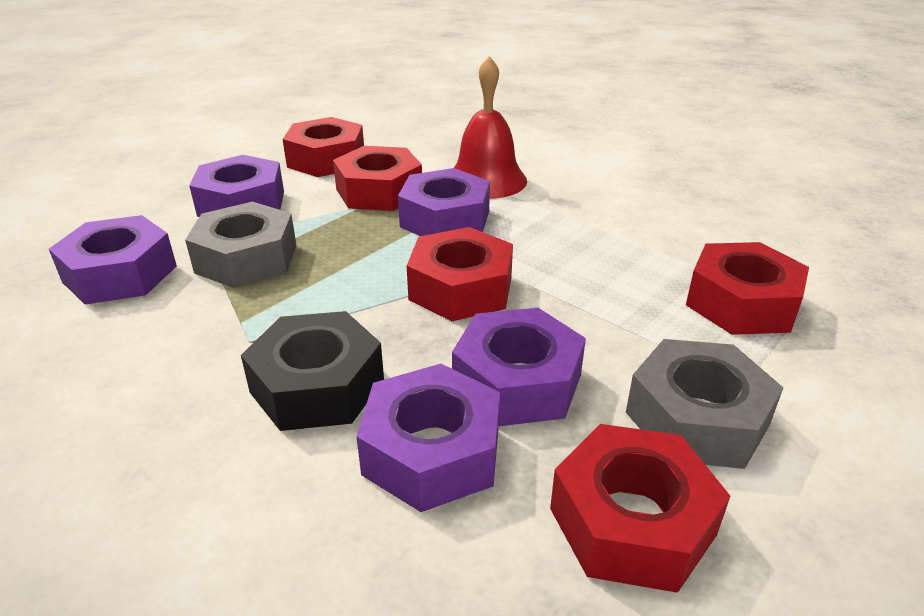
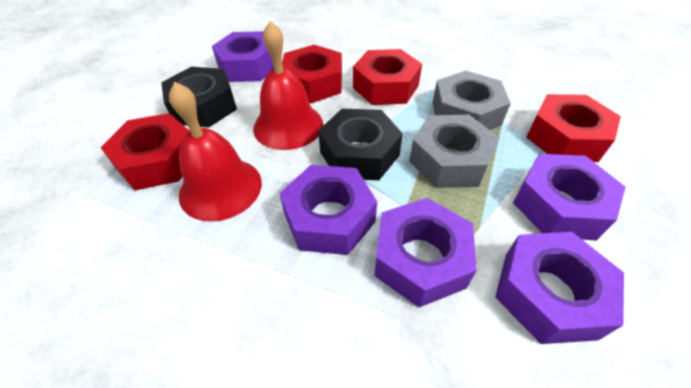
black nut: 1 -> 2
red bell: 1 -> 2
red nut: 5 -> 4

